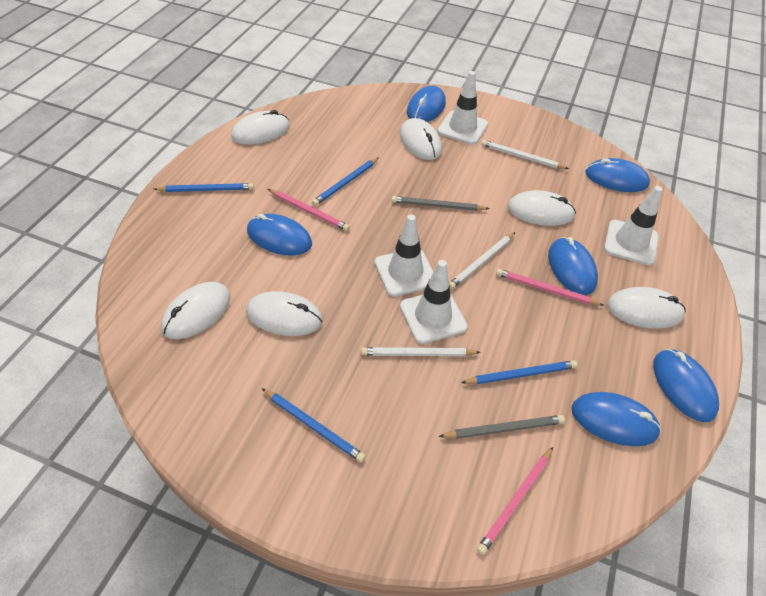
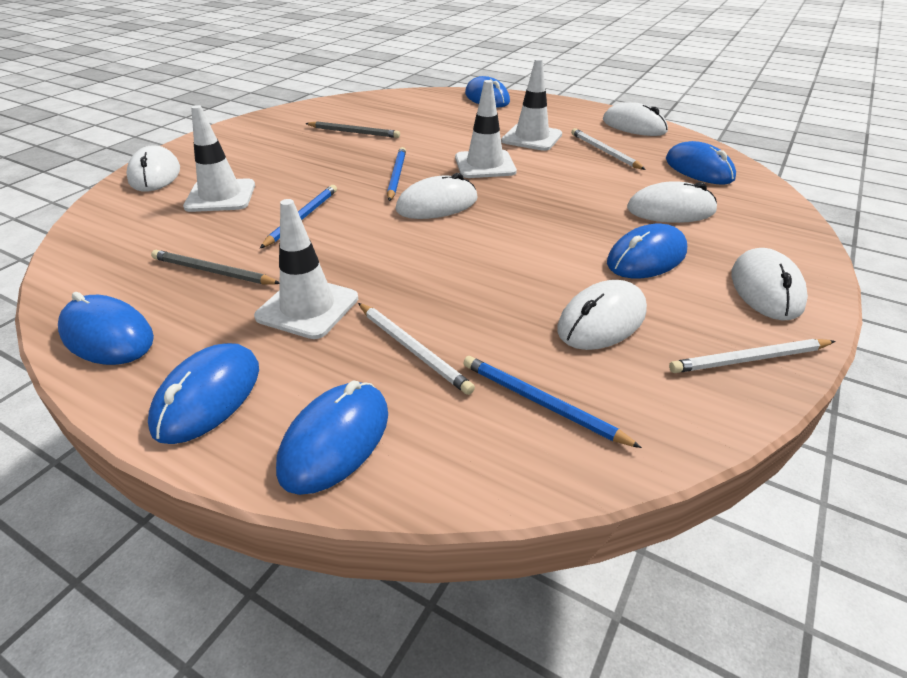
blue pencil: 4 -> 3
pink pencil: 3 -> 0

